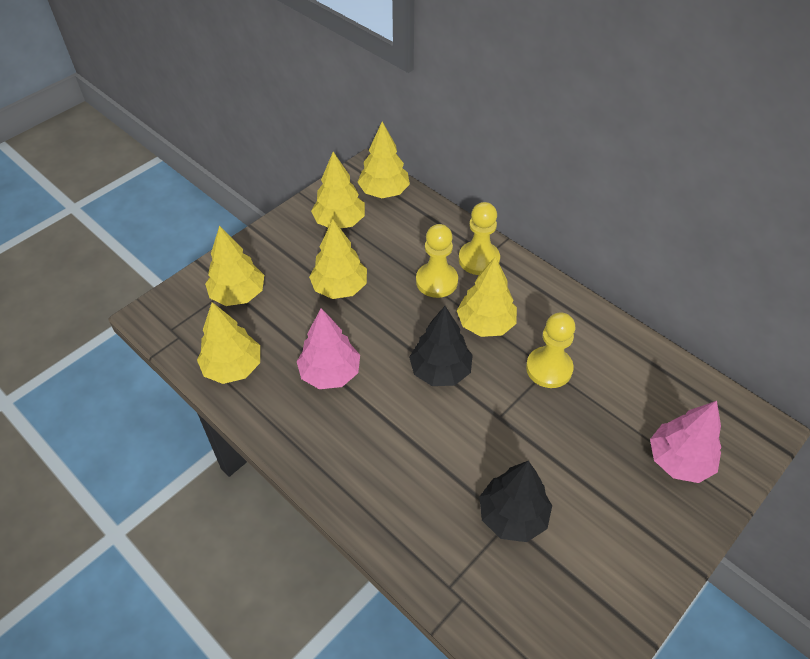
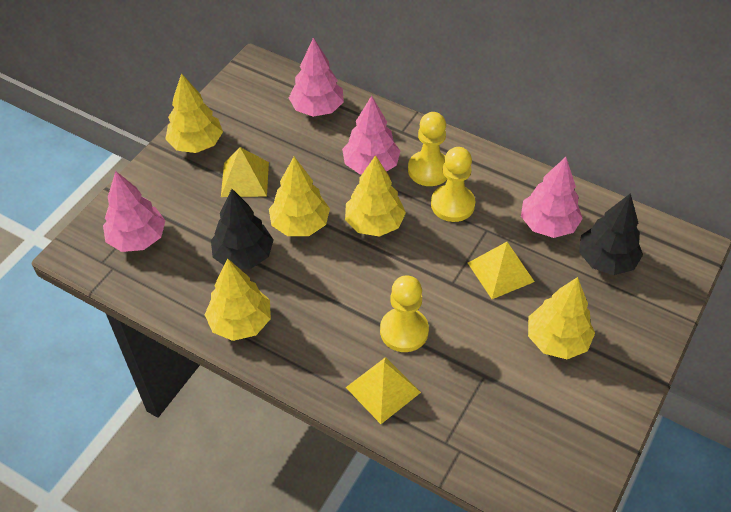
pink tree: 2 -> 4
yellow pyramid: 0 -> 3
yellow tree: 6 -> 5

